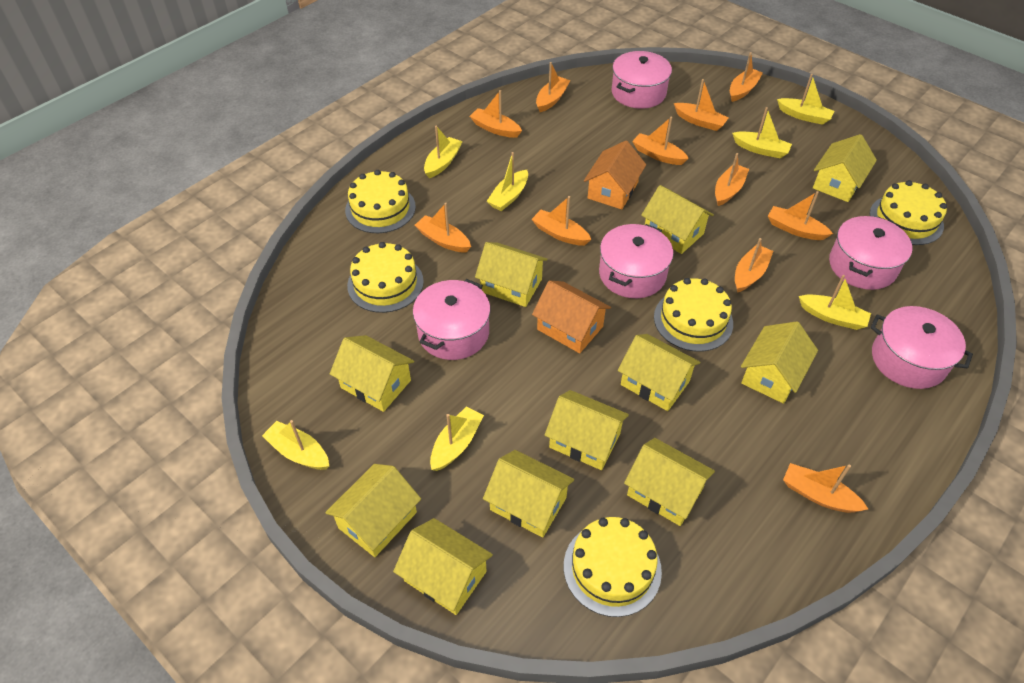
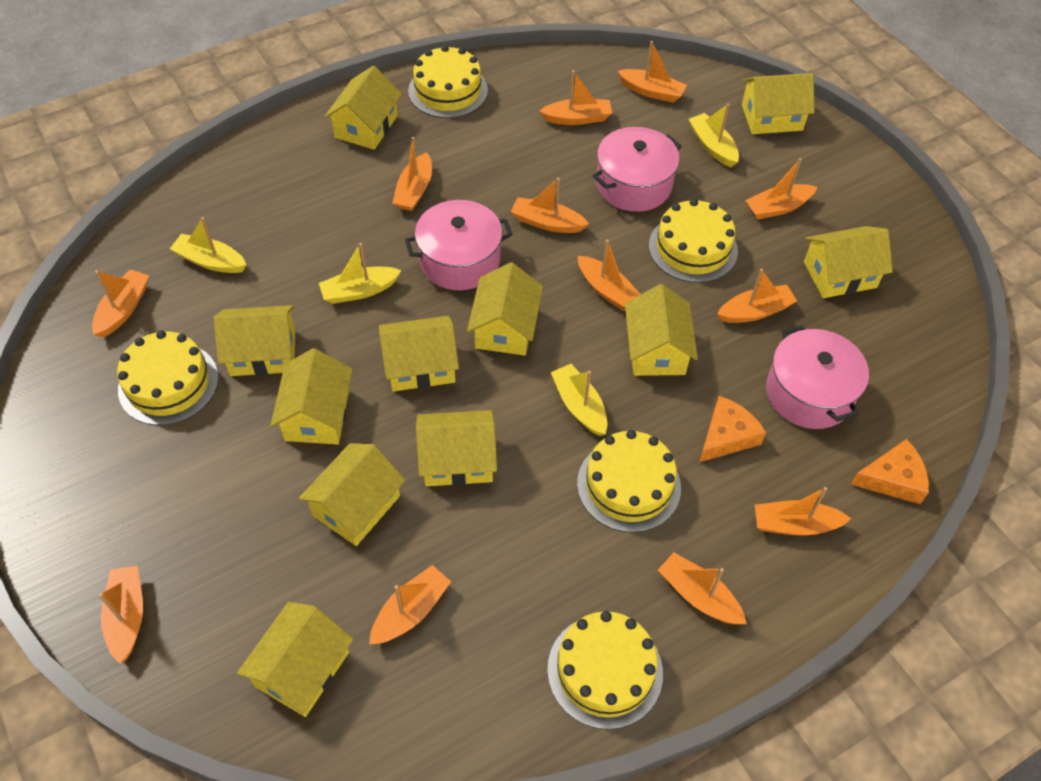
orange boat: 11 -> 12
orange cheese: 0 -> 2
orange house: 2 -> 0
pink pot: 5 -> 3
yellow boat: 7 -> 4

